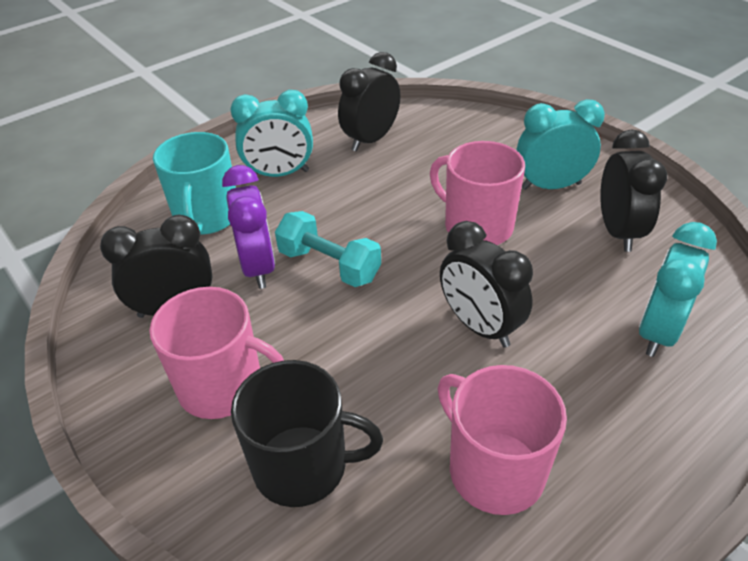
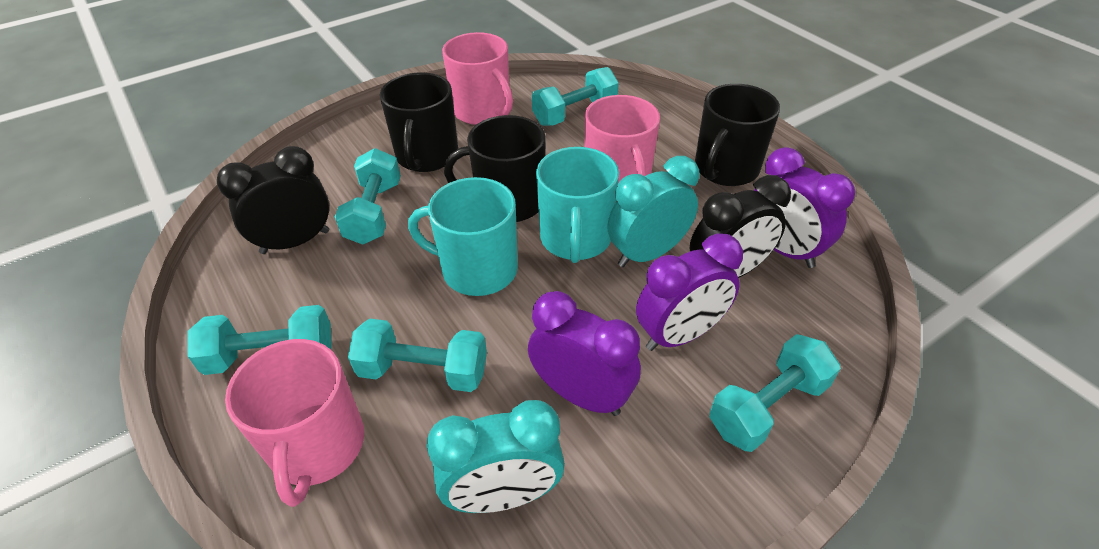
black clock: 4 -> 2
black mug: 1 -> 3
purple clock: 1 -> 3
turquoise clock: 3 -> 2
turquoise dumbbell: 1 -> 5
turquoise mug: 1 -> 2

